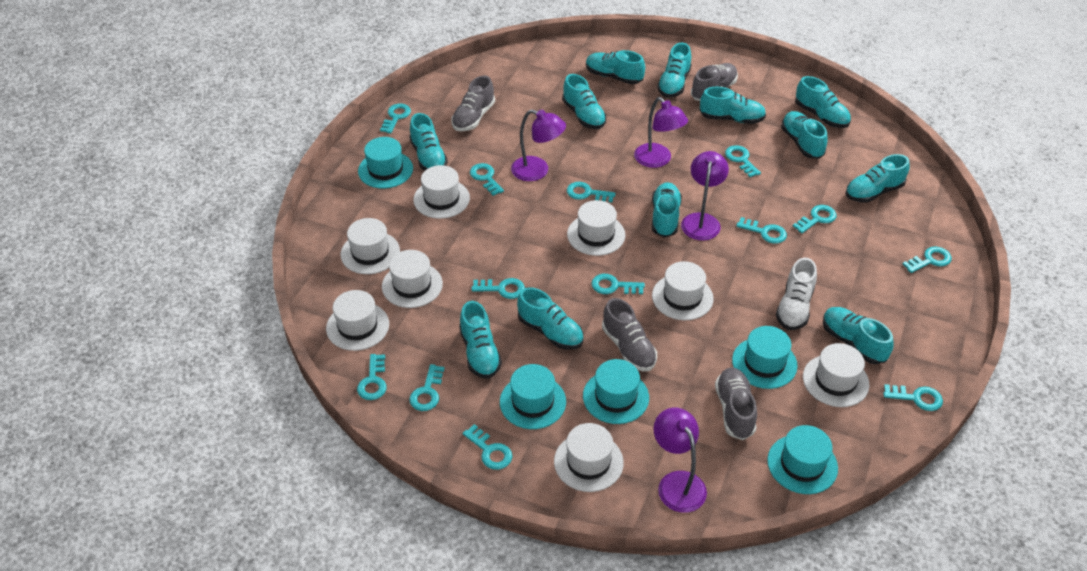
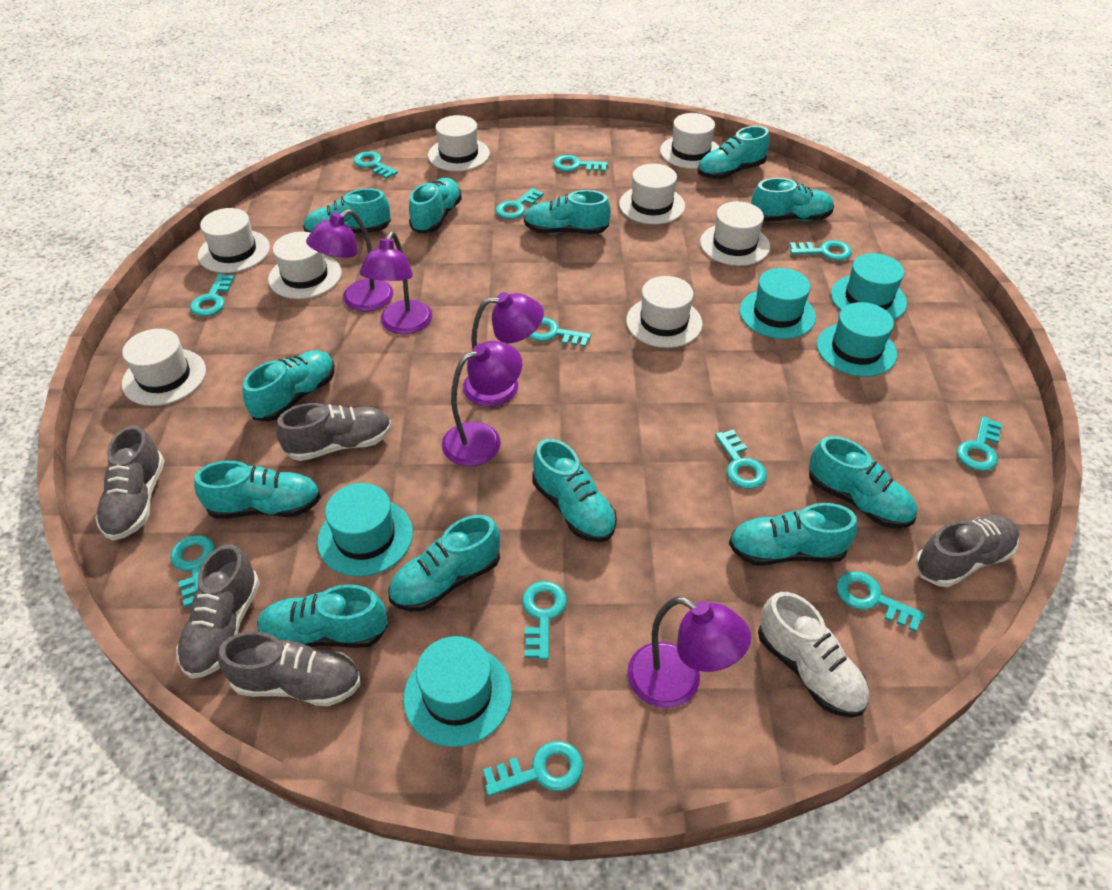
grey shoe: 4 -> 5
purple lamp: 4 -> 5
turquoise key: 13 -> 12

